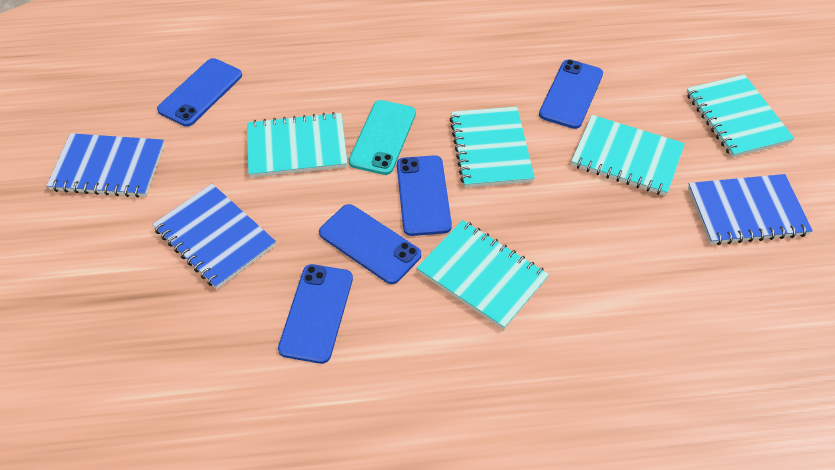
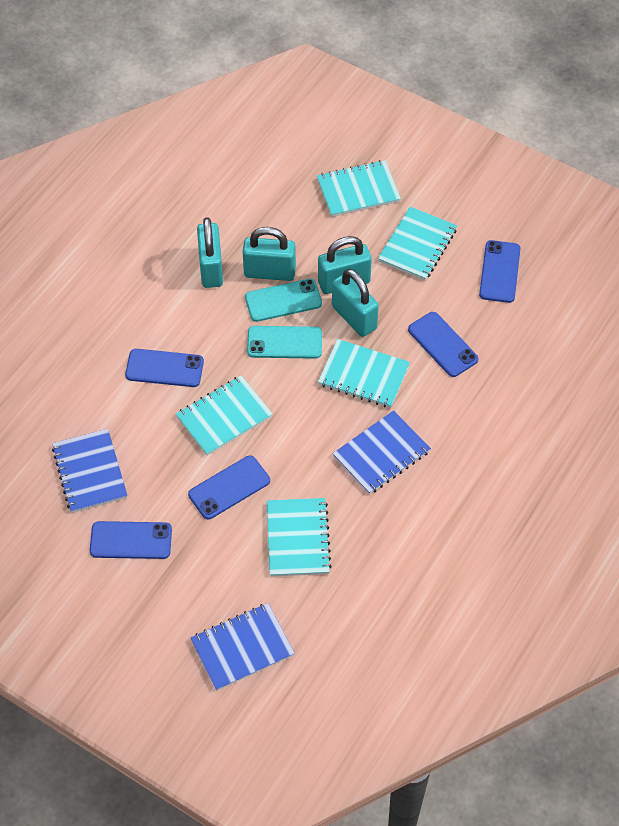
turquoise padlock: 0 -> 4
turquoise phone: 1 -> 2

